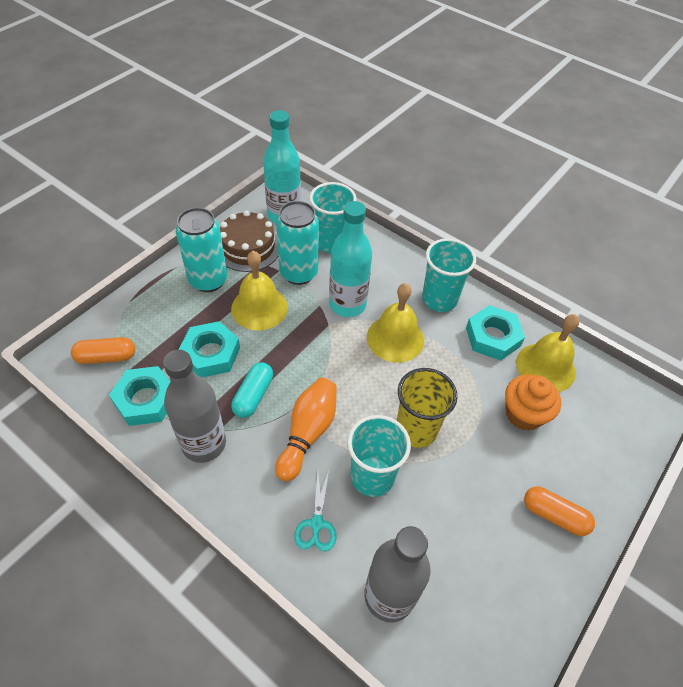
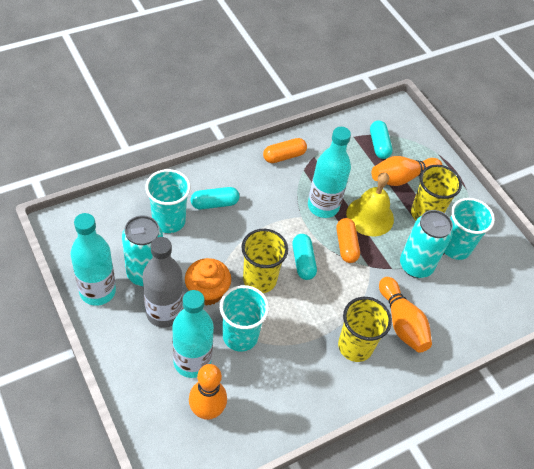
brown cake: 1 -> 0
grey bottle: 2 -> 1
orange bowling pin: 1 -> 3
turquoise bottle: 2 -> 3
turquoise capsule: 1 -> 3
turquoise nut: 3 -> 0
turquoise scissors: 1 -> 0
yellow bell: 3 -> 1
yellow cup: 1 -> 3

